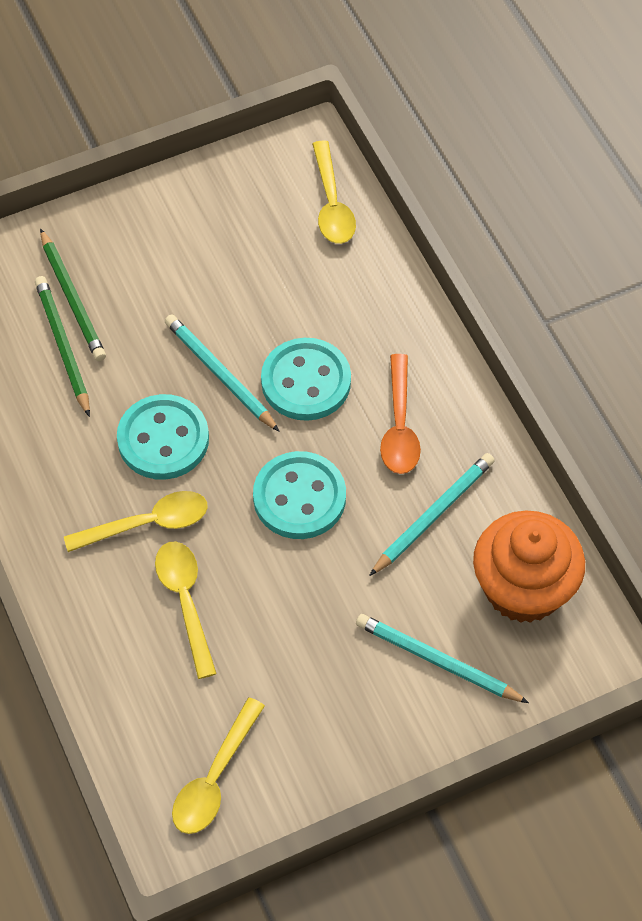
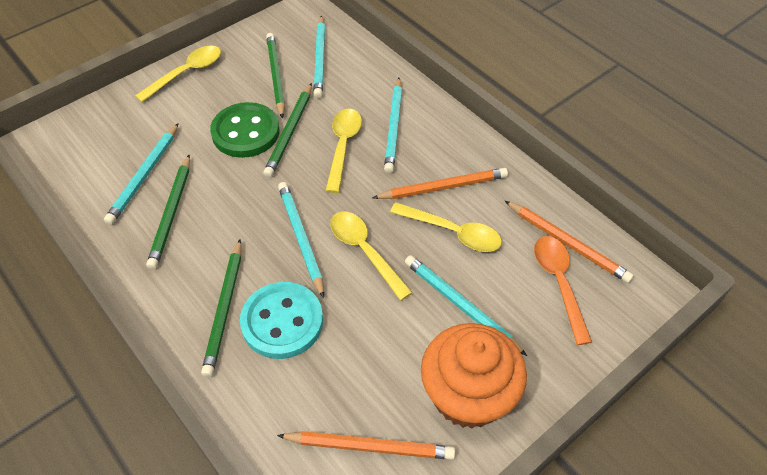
green button: 0 -> 1
green pencil: 2 -> 4
orange pencil: 0 -> 3
turquoise button: 3 -> 1
turquoise pencil: 3 -> 5

